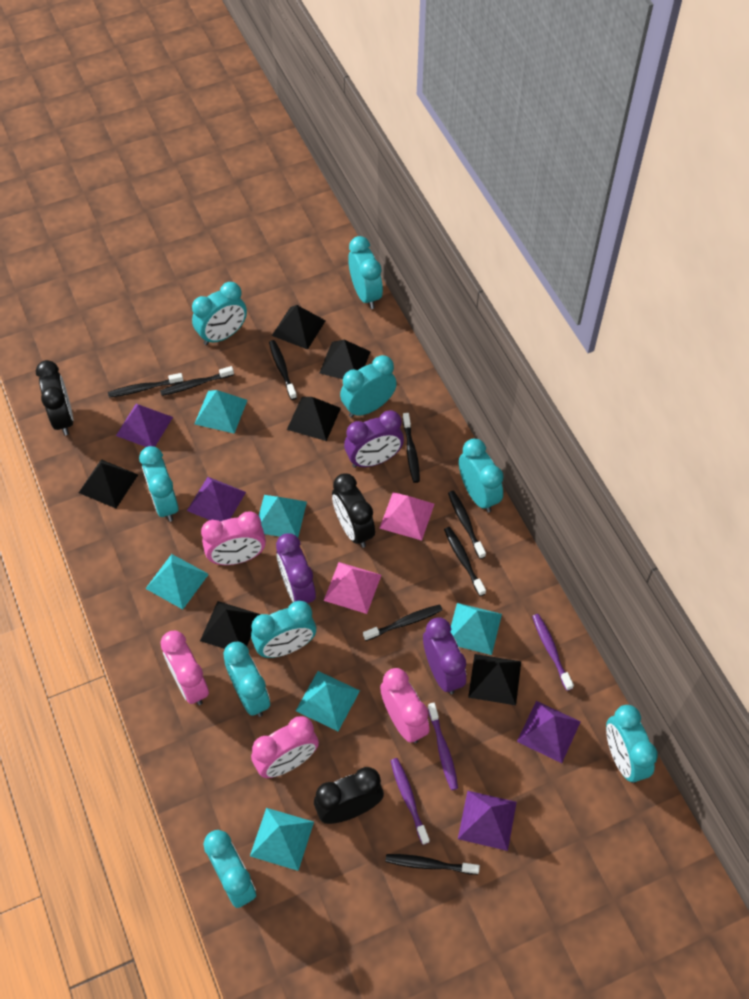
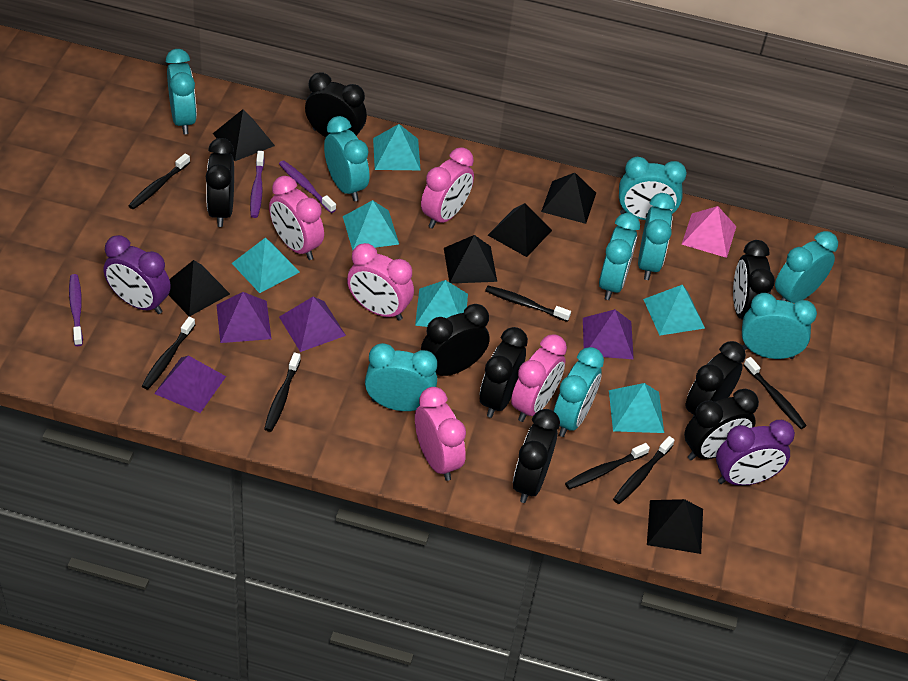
black clock: 3 -> 8
black toothbrush: 8 -> 7
pink clock: 4 -> 5
pink pyramid: 2 -> 1
purple clock: 3 -> 2

